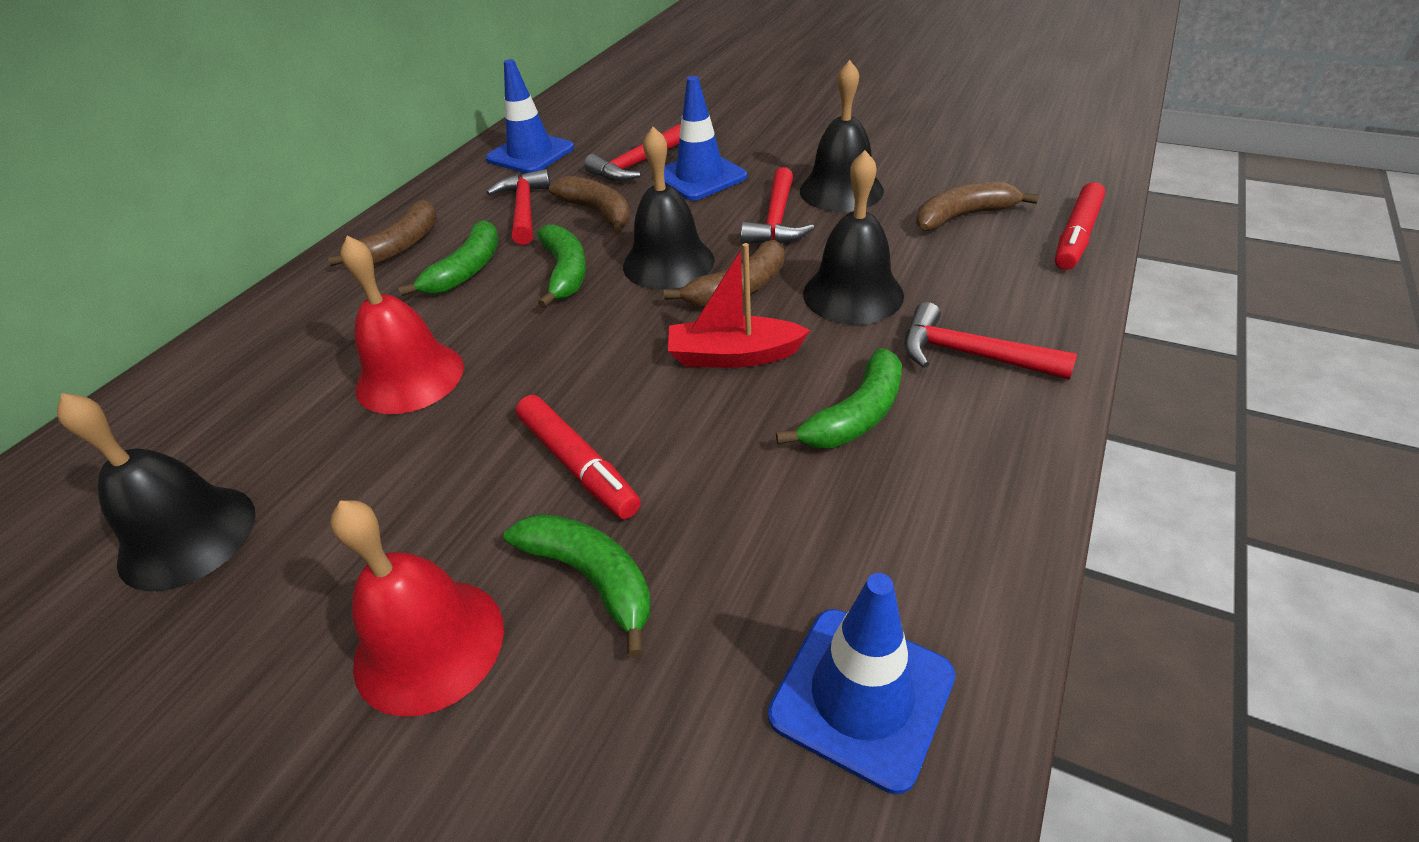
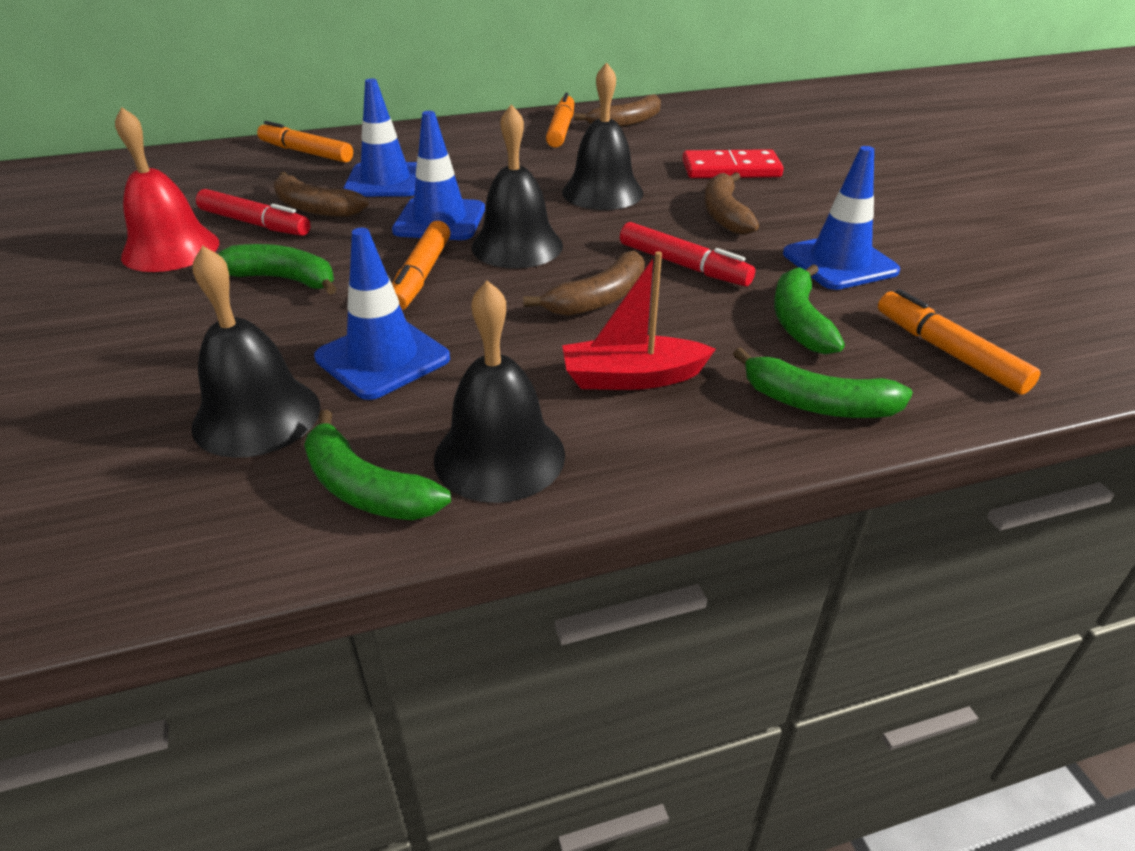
blue traffic cone: 3 -> 4
orange marker: 0 -> 4
red bell: 2 -> 1
red domino: 0 -> 1
red hammer: 4 -> 0

